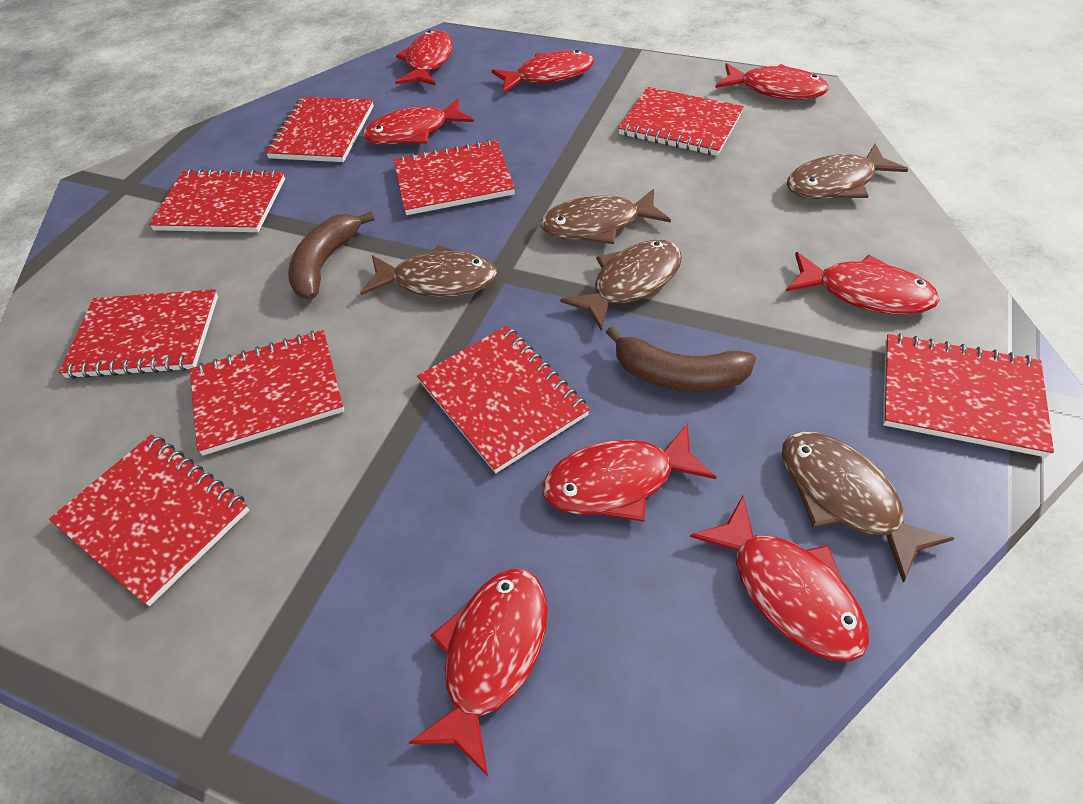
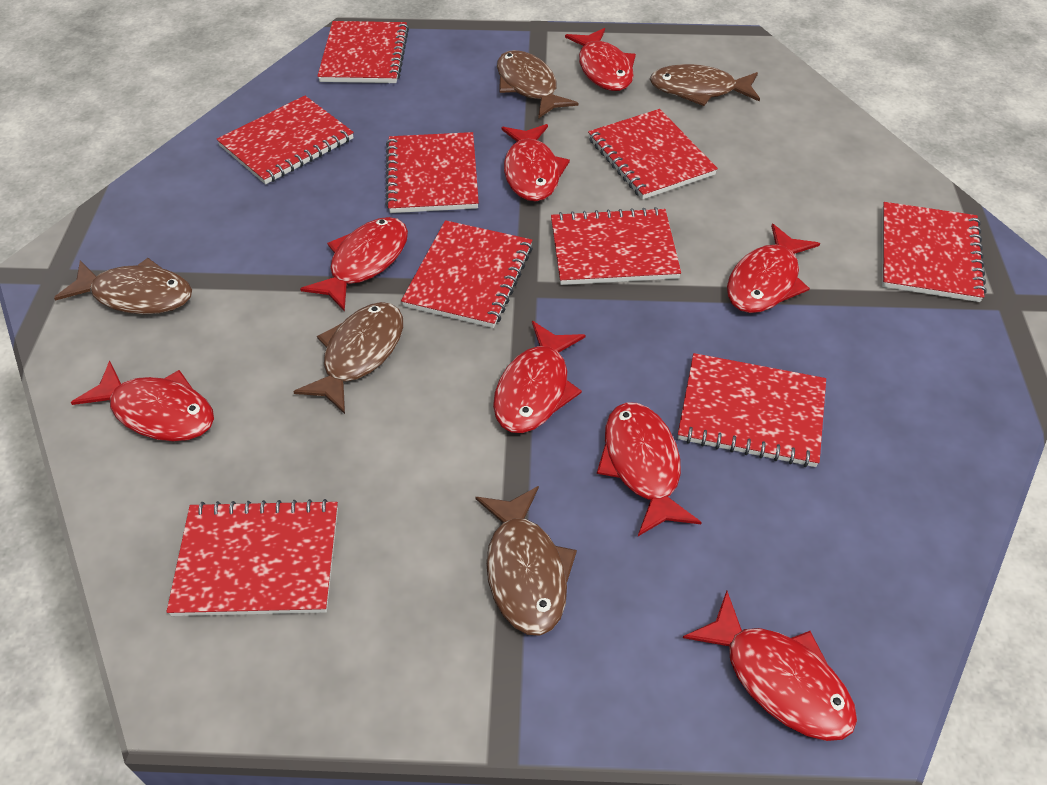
brown banana: 2 -> 0

